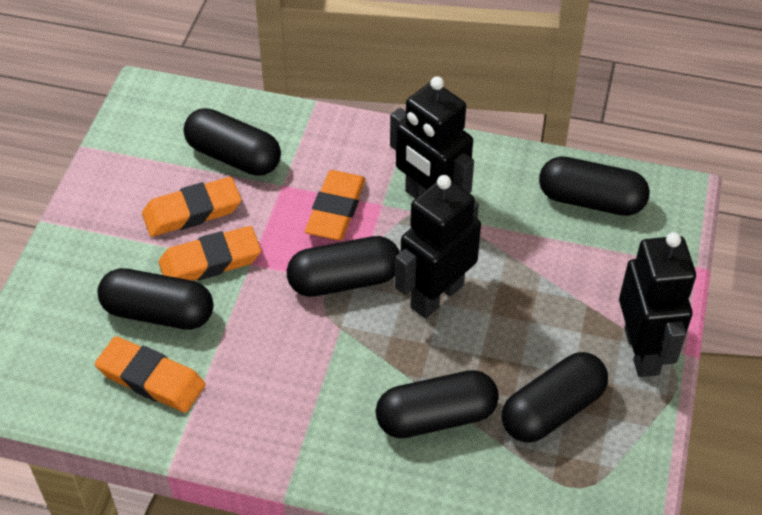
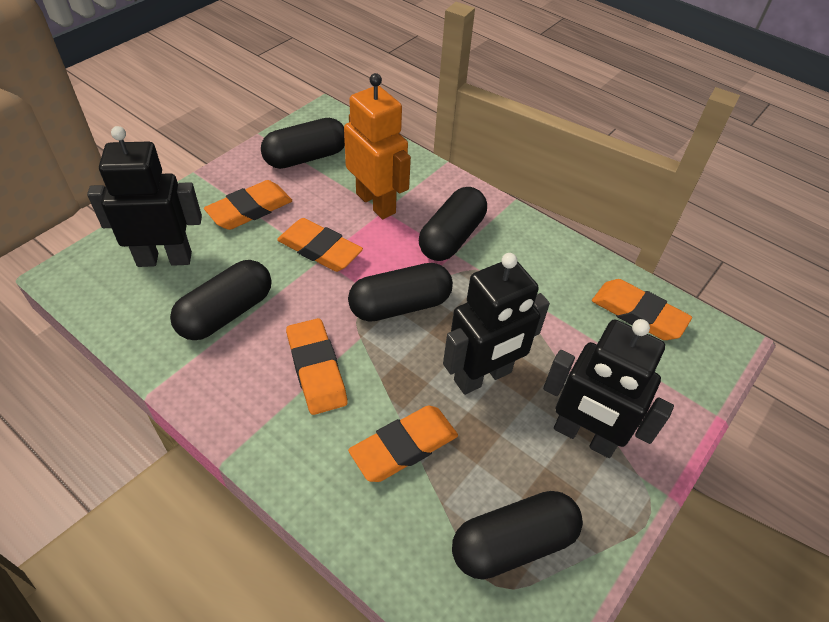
black capsule: 6 -> 5
orange eraser: 4 -> 5
orange robot: 0 -> 1

